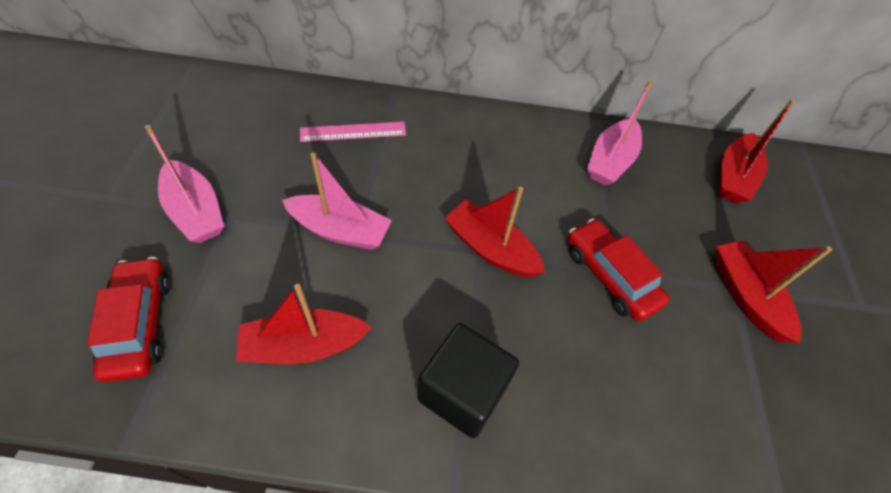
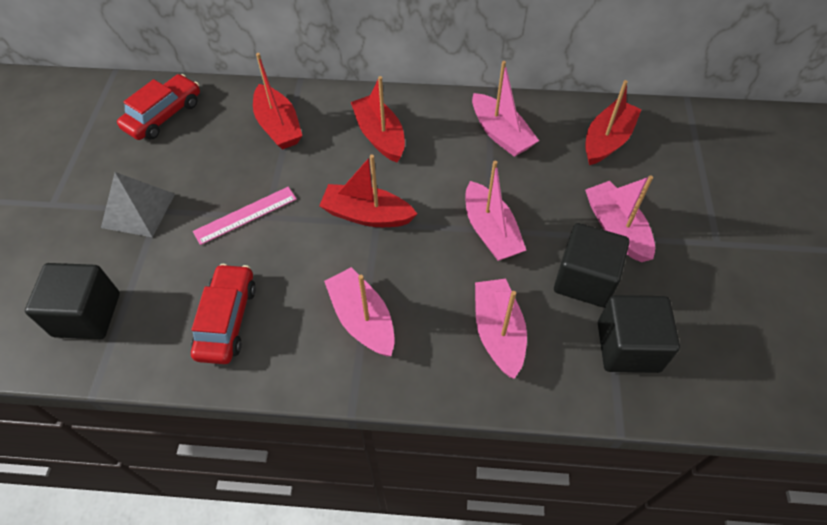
black cube: 1 -> 3
grey pyramid: 0 -> 1
pink boat: 3 -> 5

